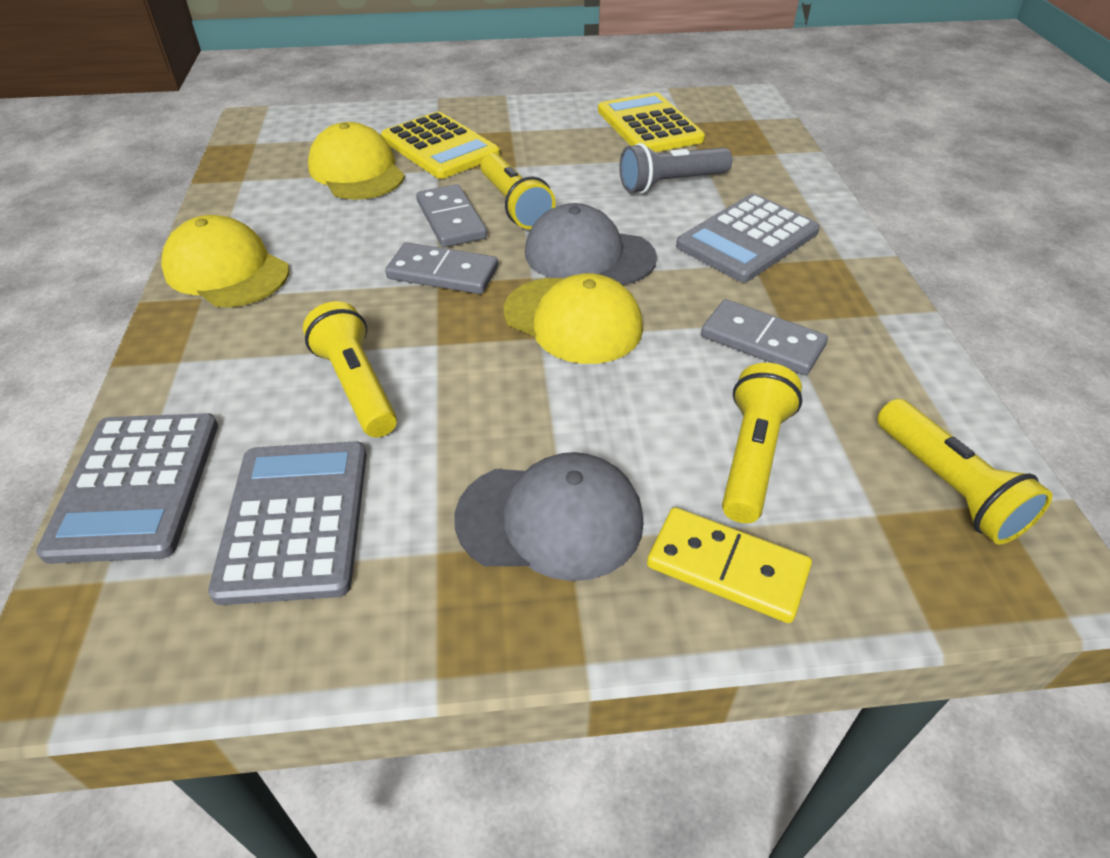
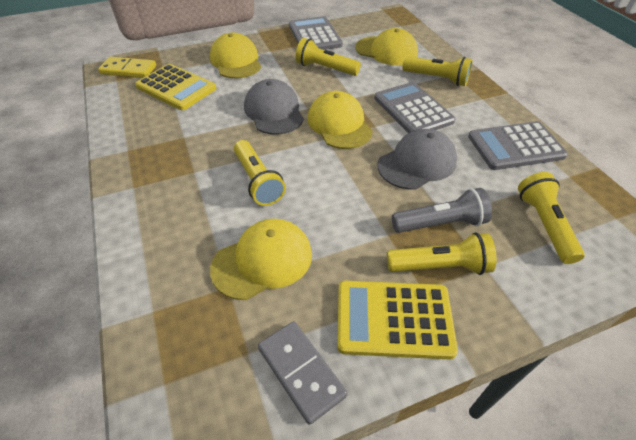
grey domino: 3 -> 1
yellow cap: 3 -> 4
yellow flashlight: 4 -> 5

